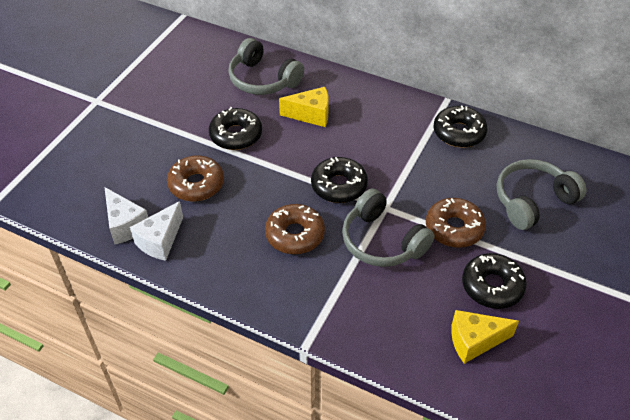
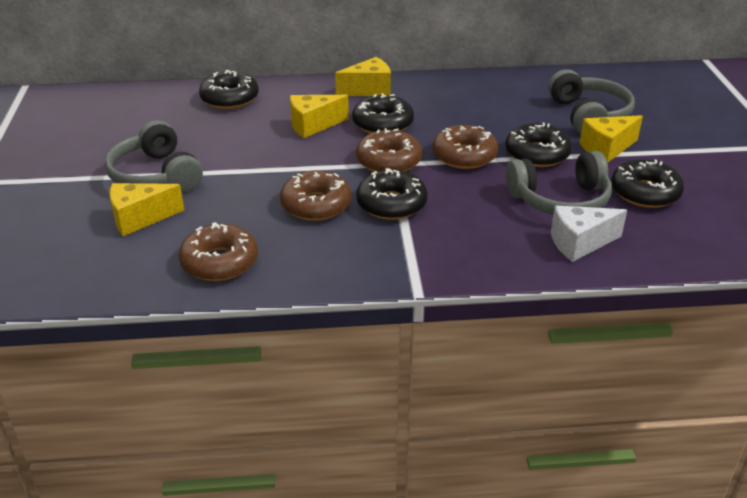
black donut: 4 -> 5
brown donut: 3 -> 4
white cheese: 2 -> 1
yellow cheese: 2 -> 4

